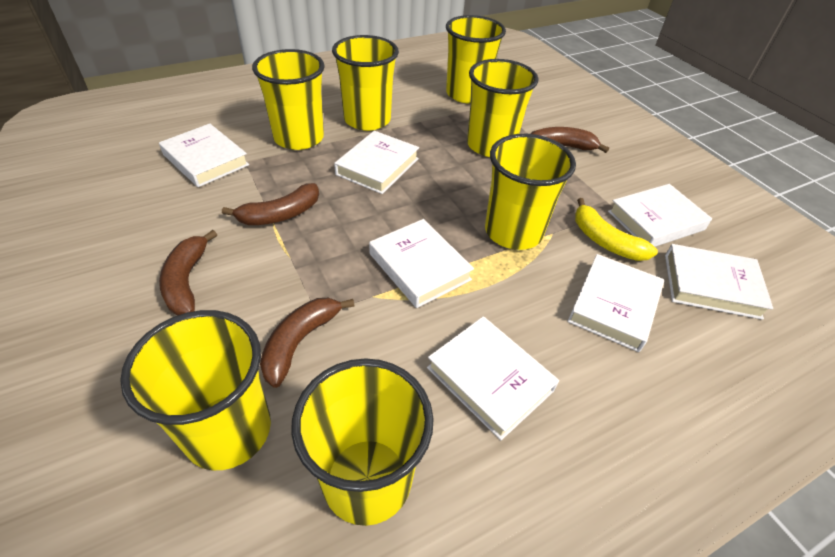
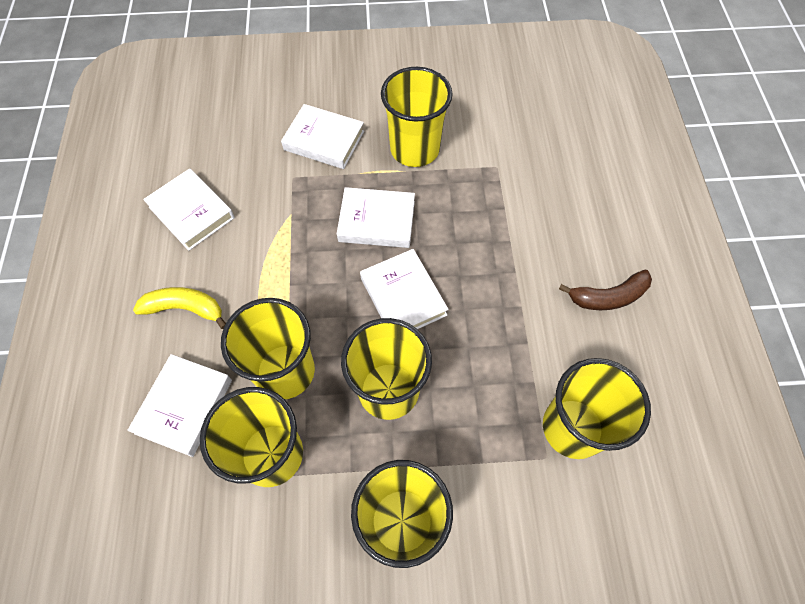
brown banana: 4 -> 1
white book: 7 -> 5
yellow cup: 7 -> 6

